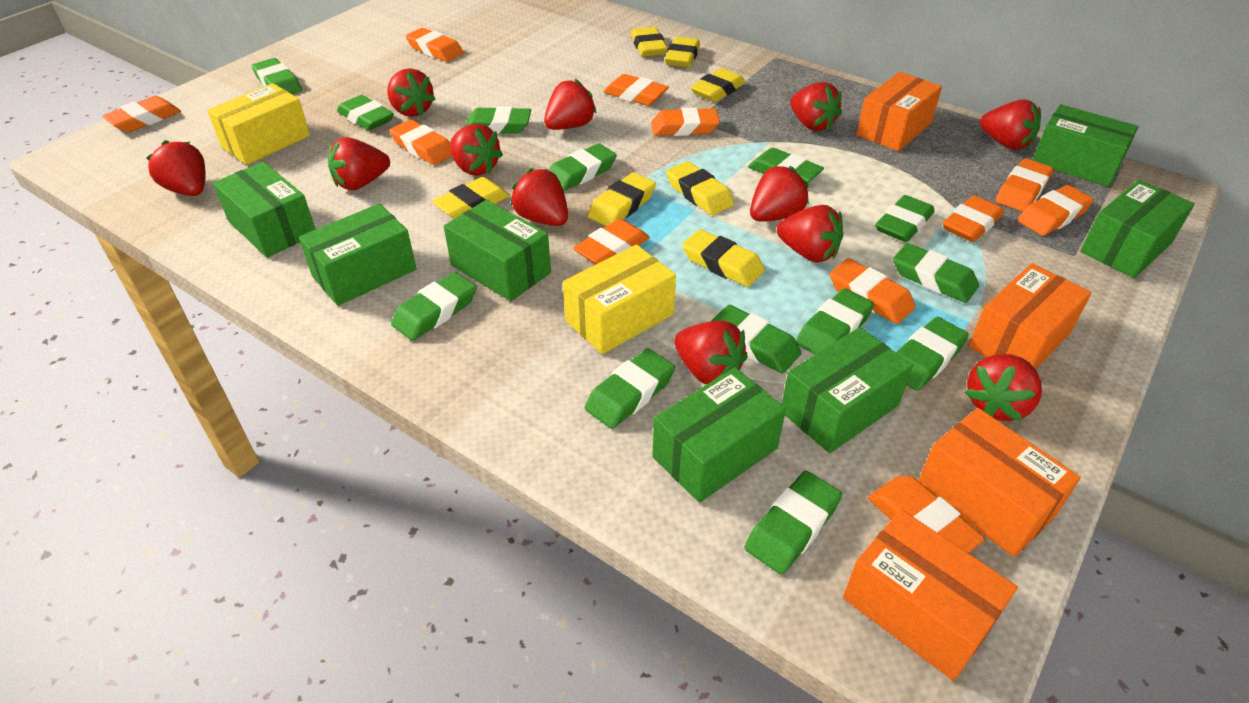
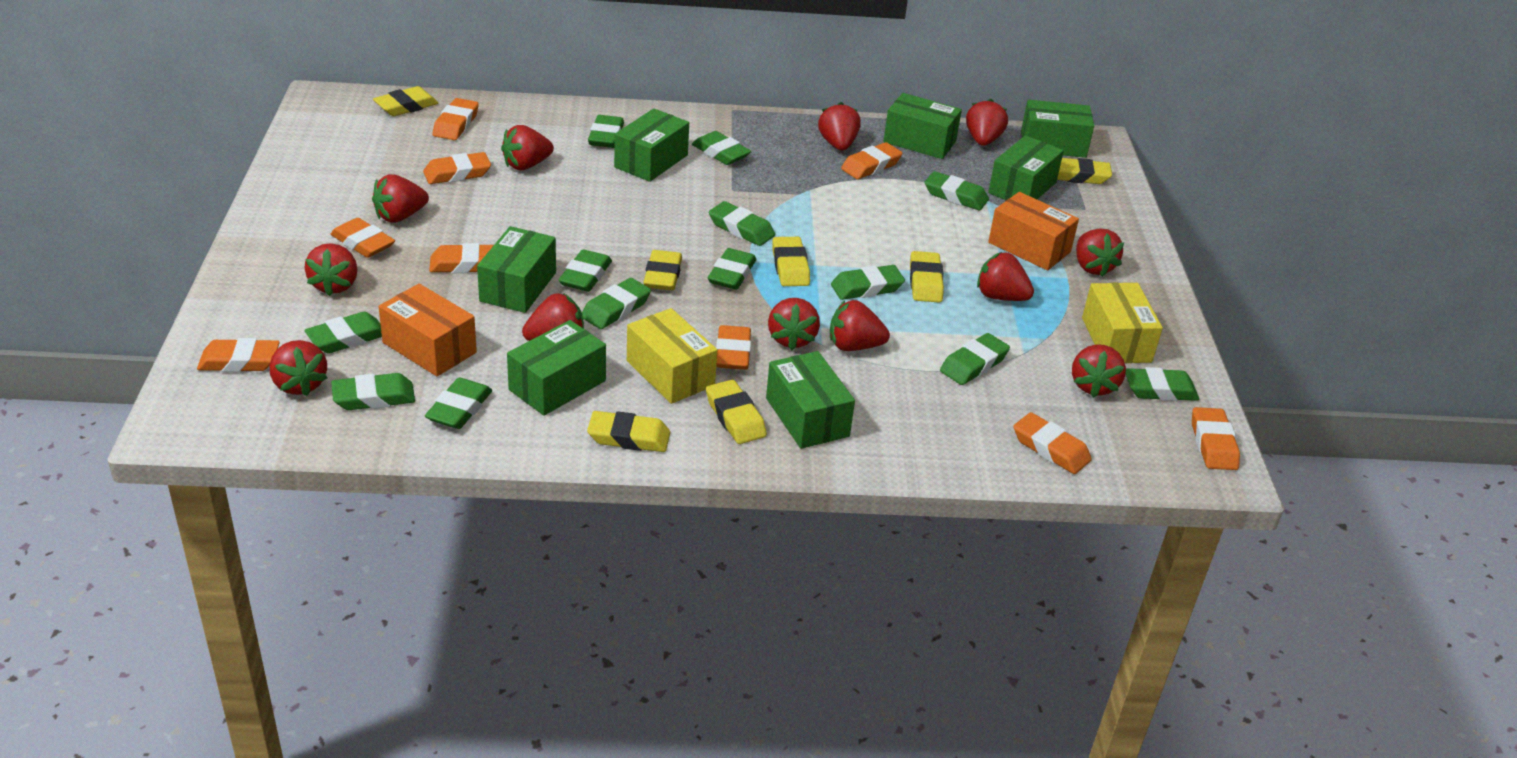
orange box: 4 -> 2
orange eraser: 11 -> 9

